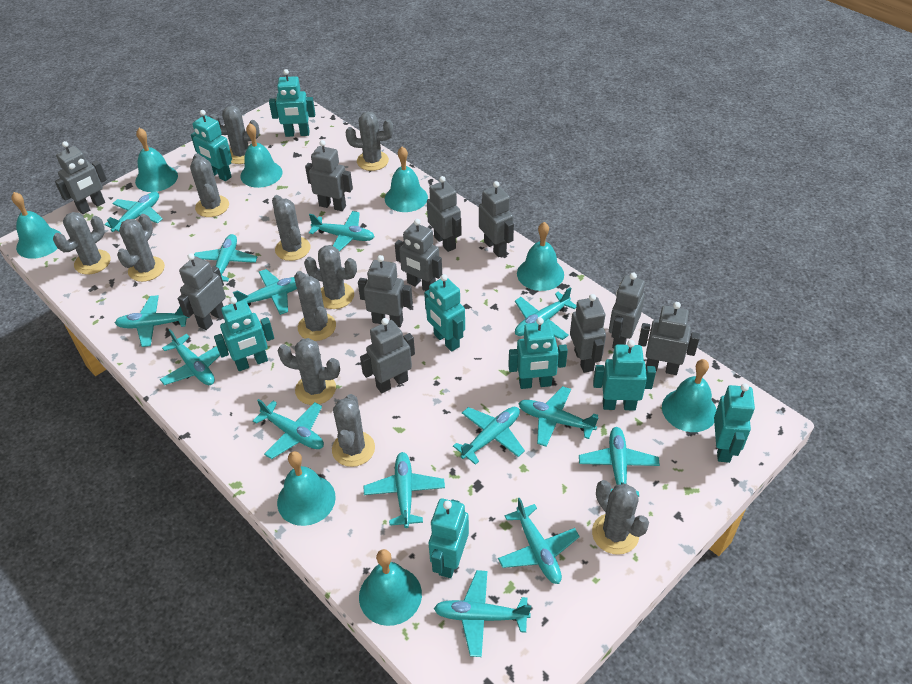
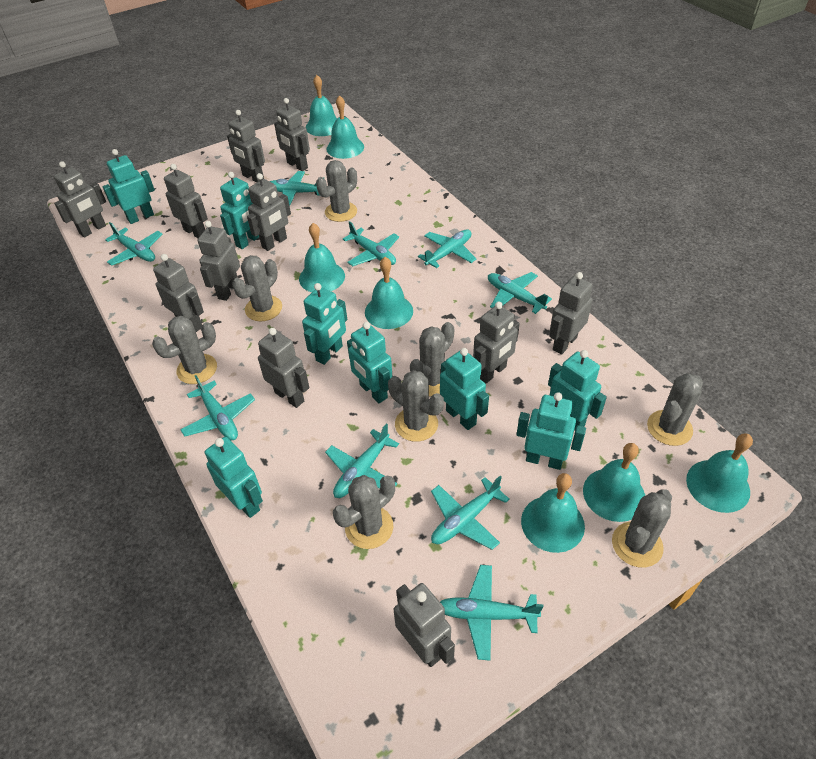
grey cactus: 11 -> 8
turquoise bell: 8 -> 7
turquoise plane: 14 -> 9

